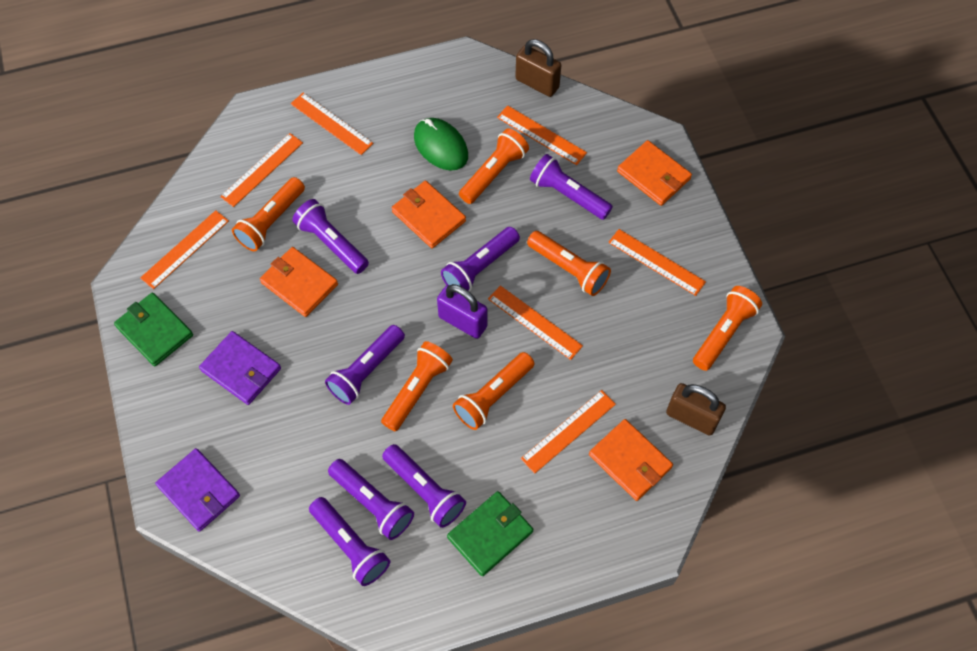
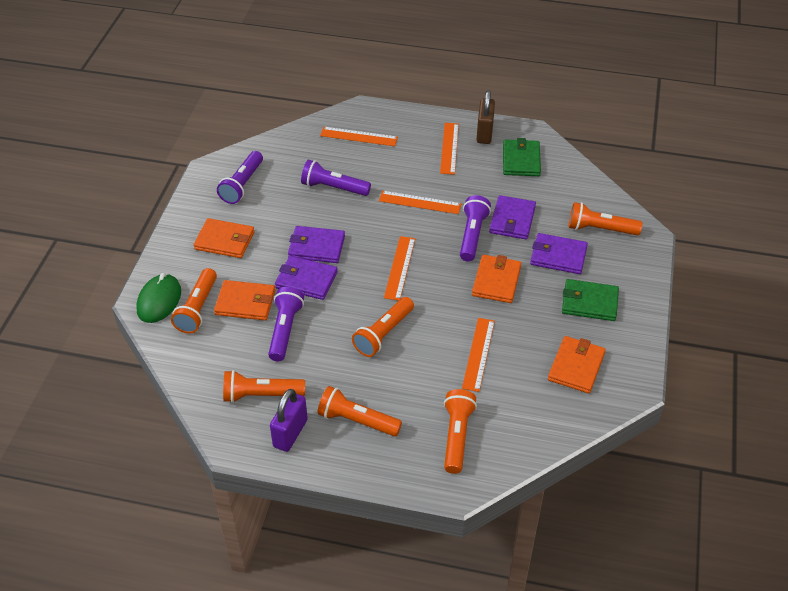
brown padlock: 2 -> 1
orange ruler: 7 -> 5
purple flashlight: 7 -> 4
purple wallet: 2 -> 4

